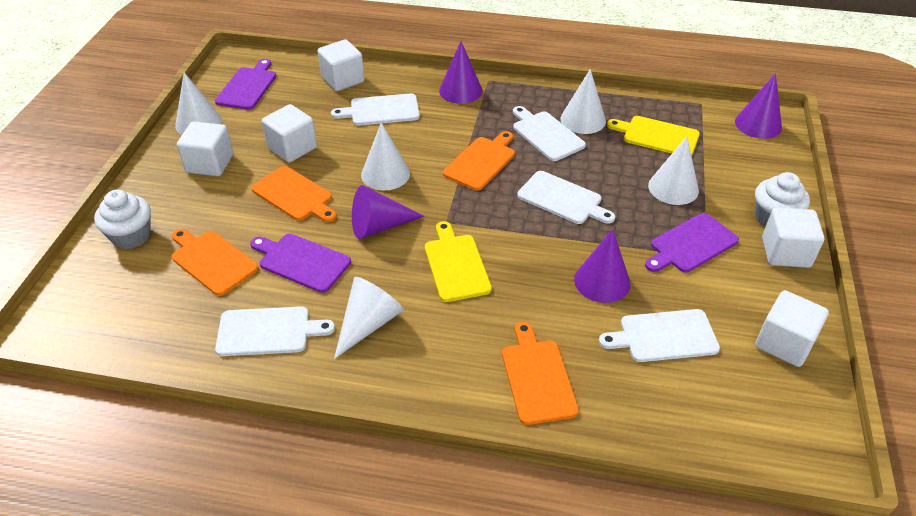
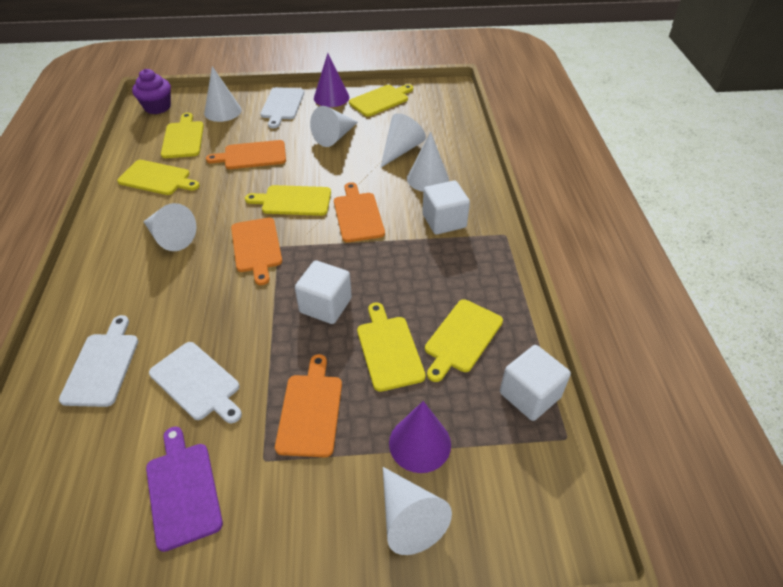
purple cone: 4 -> 2
purple cupcake: 0 -> 1
purple cutting board: 3 -> 1
white cone: 5 -> 6
white cube: 5 -> 3
white cupcake: 2 -> 0
white cutting board: 5 -> 3
yellow cutting board: 2 -> 6

